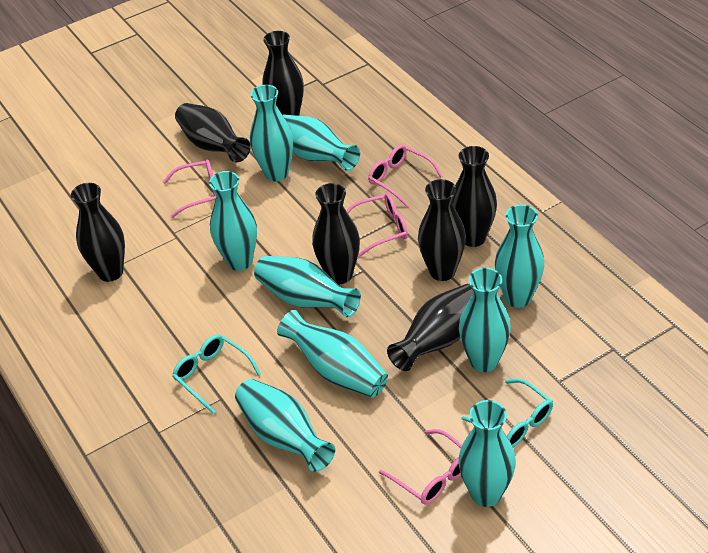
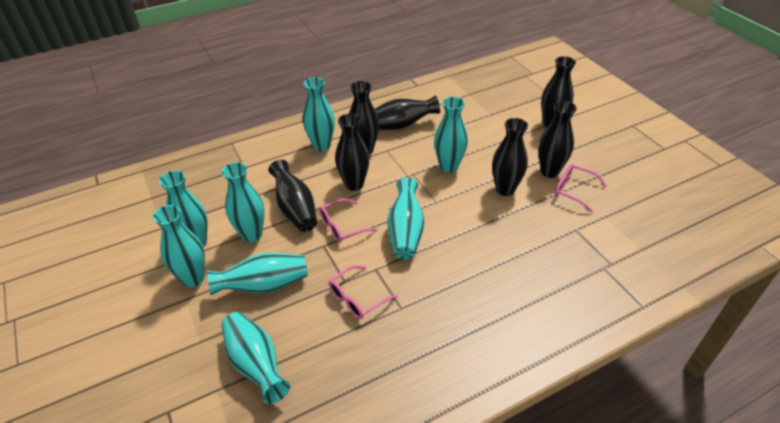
pink glasses: 4 -> 3
turquoise glasses: 2 -> 0
turquoise vase: 9 -> 8

